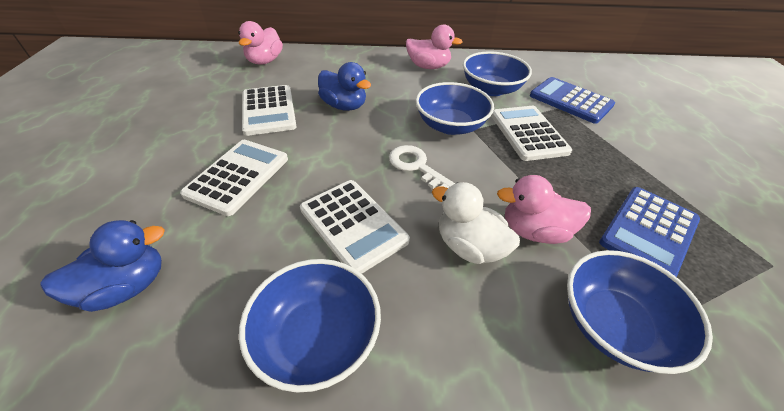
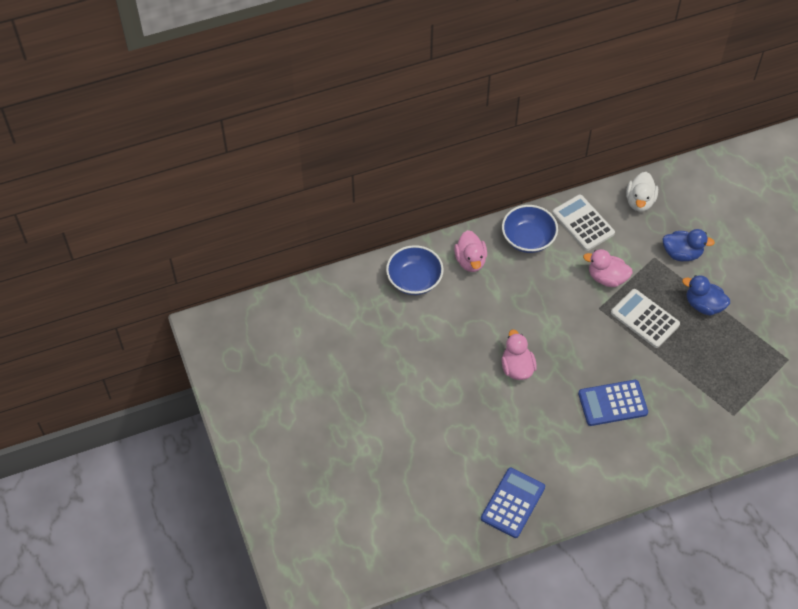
blue bowl: 4 -> 2
white calculator: 4 -> 2
white key: 1 -> 0

